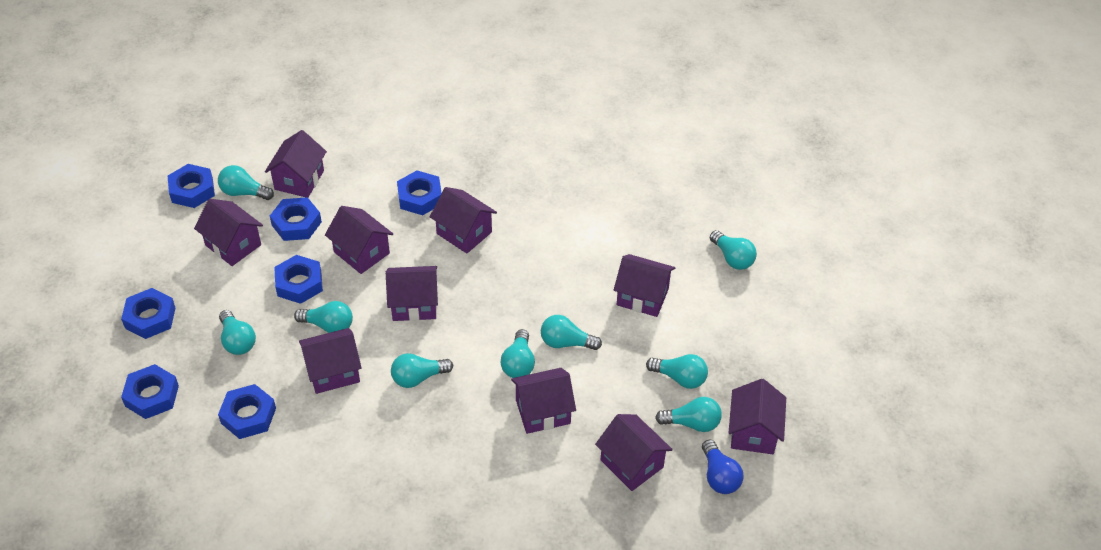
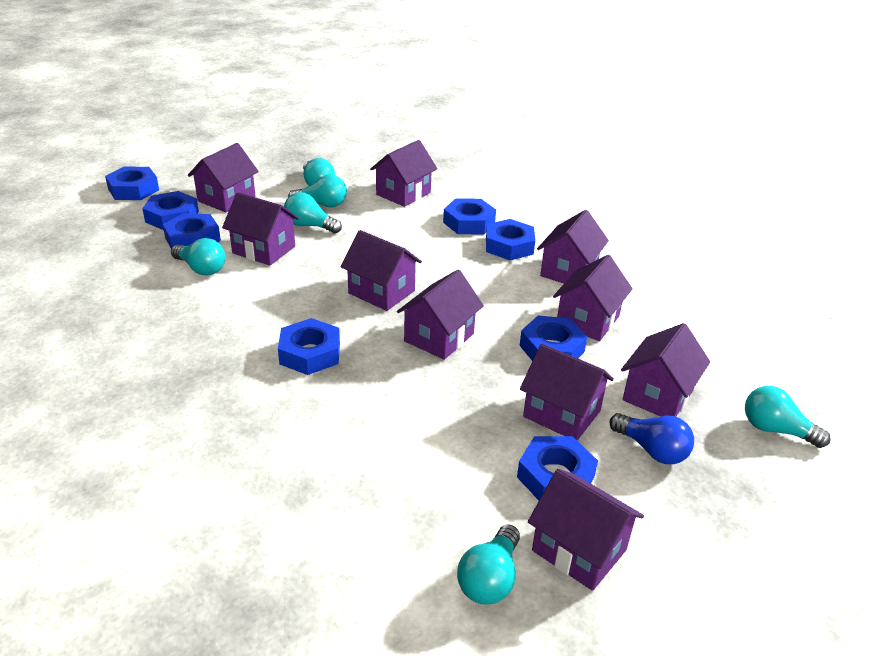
blue nut: 7 -> 8
turquoise light bulb: 9 -> 6

